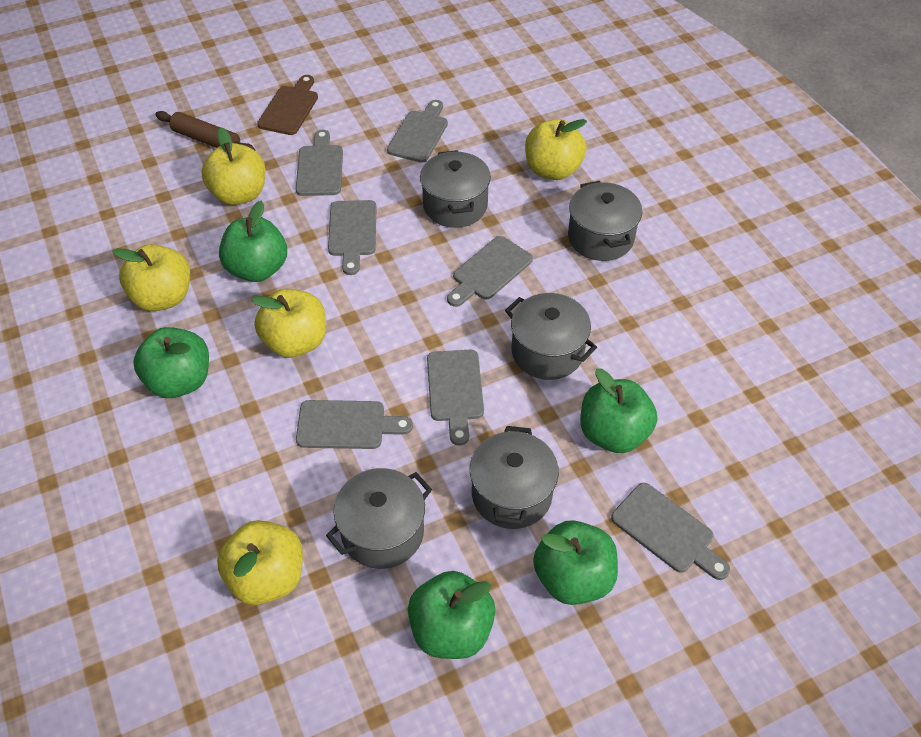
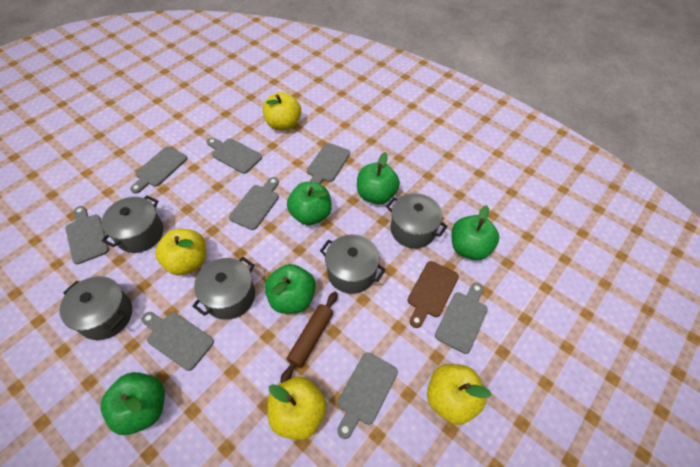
grey cutting board: 7 -> 8
yellow apple: 5 -> 4

